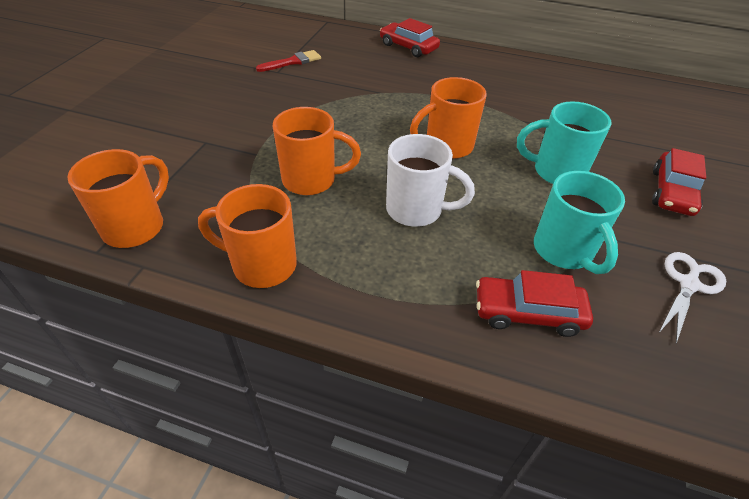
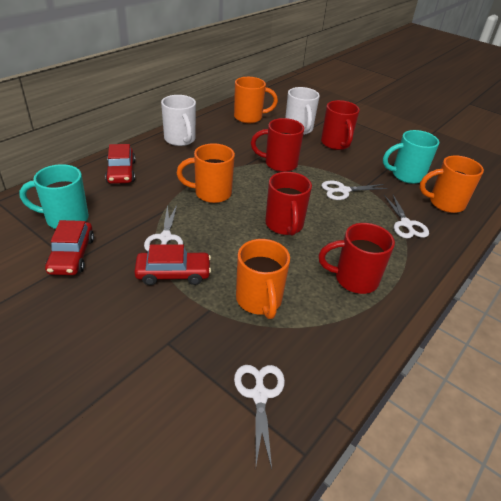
red brush: 1 -> 0
red mug: 0 -> 4
white mug: 1 -> 2
white scissors: 1 -> 4

